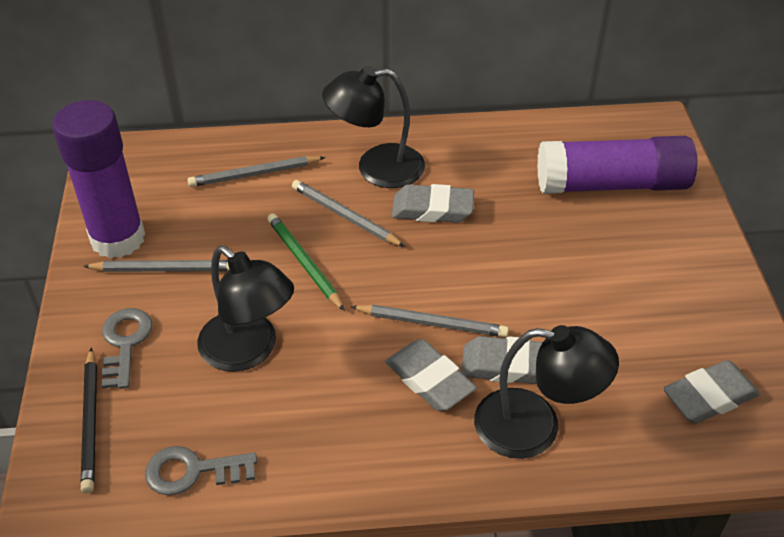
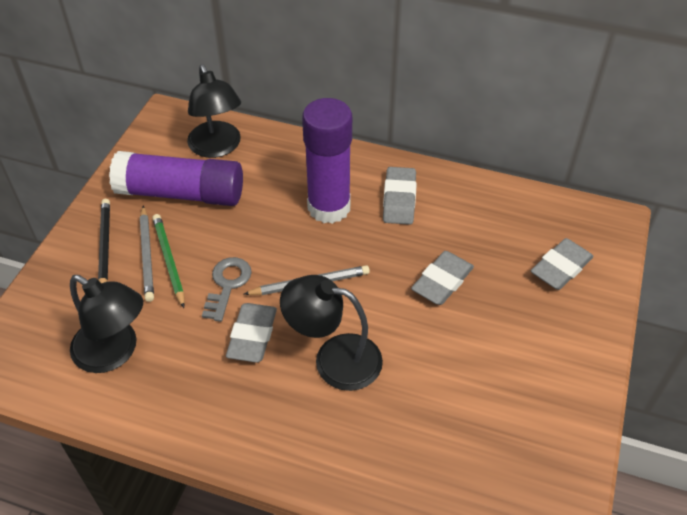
grey key: 2 -> 1
grey pencil: 4 -> 2

